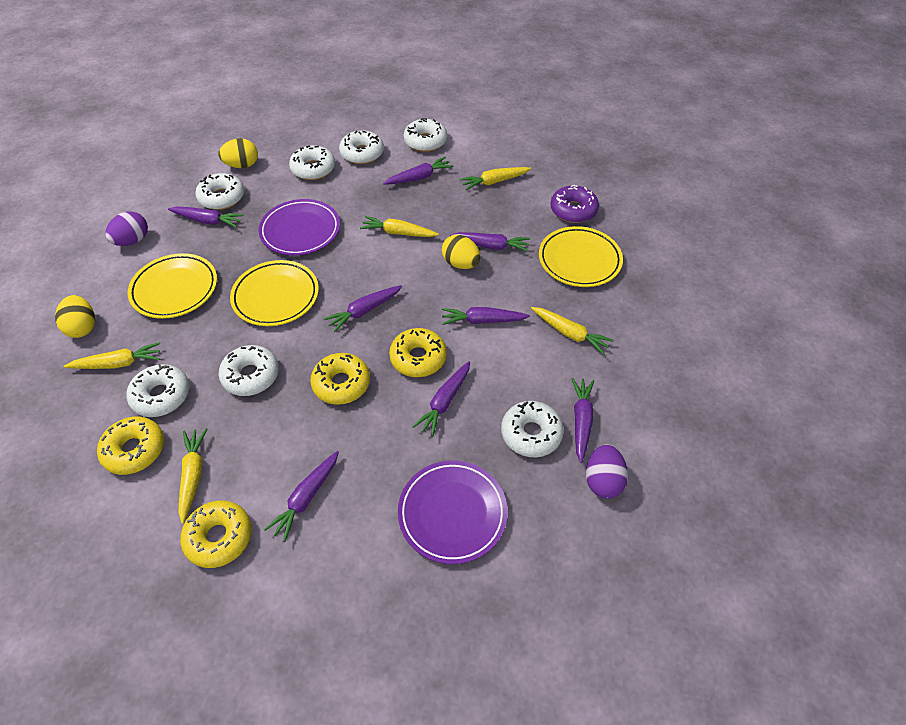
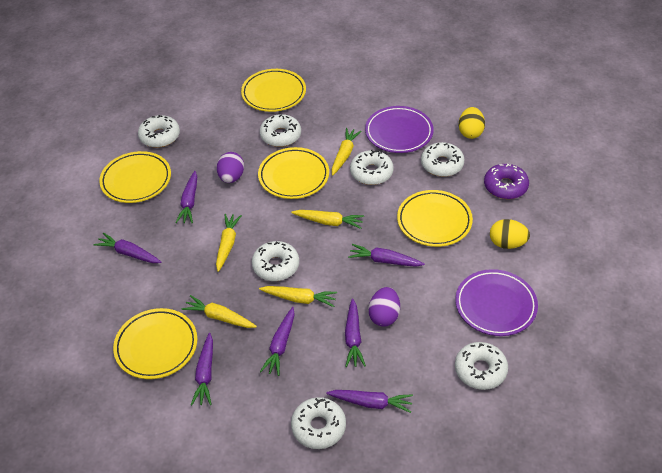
purple carrot: 8 -> 7
yellow donut: 4 -> 0
yellow egg: 3 -> 2
yellow plate: 3 -> 5

